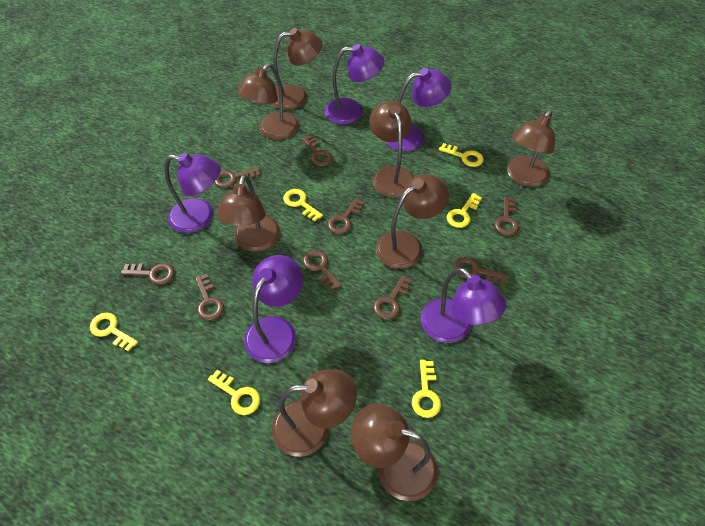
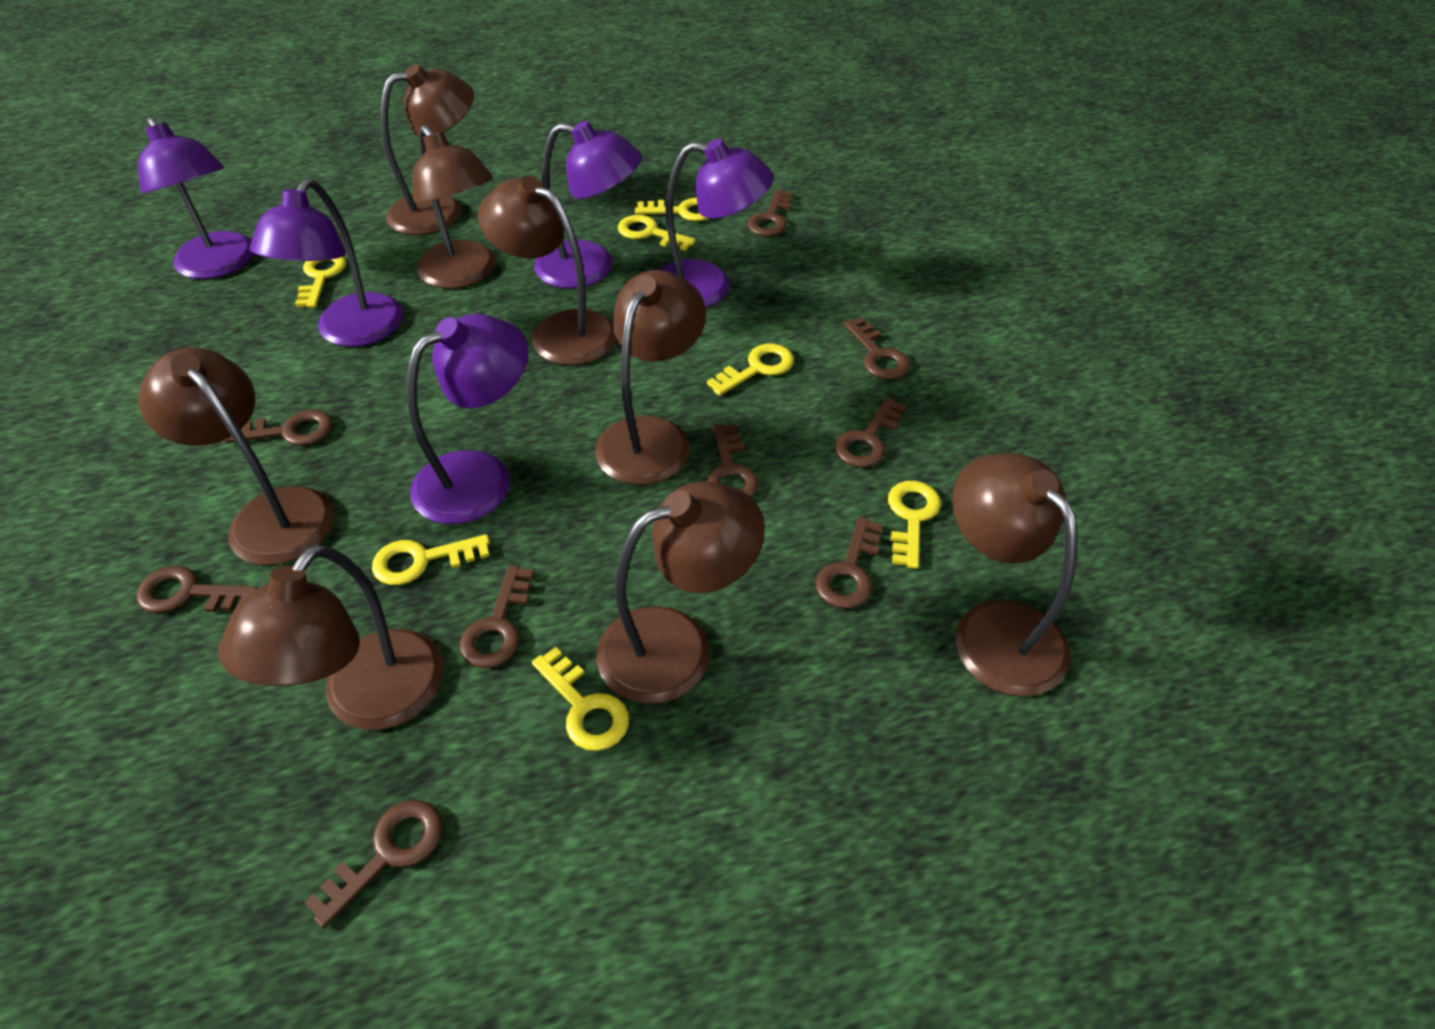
yellow key: 6 -> 7

